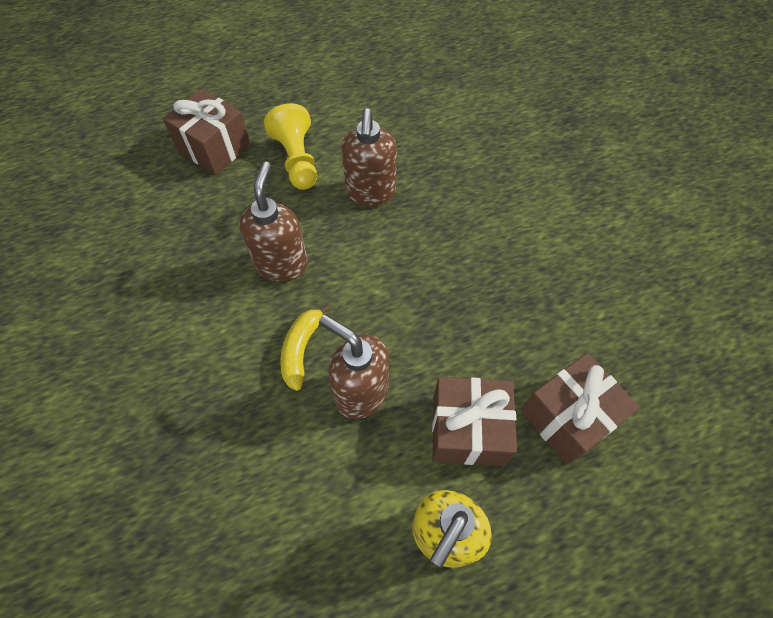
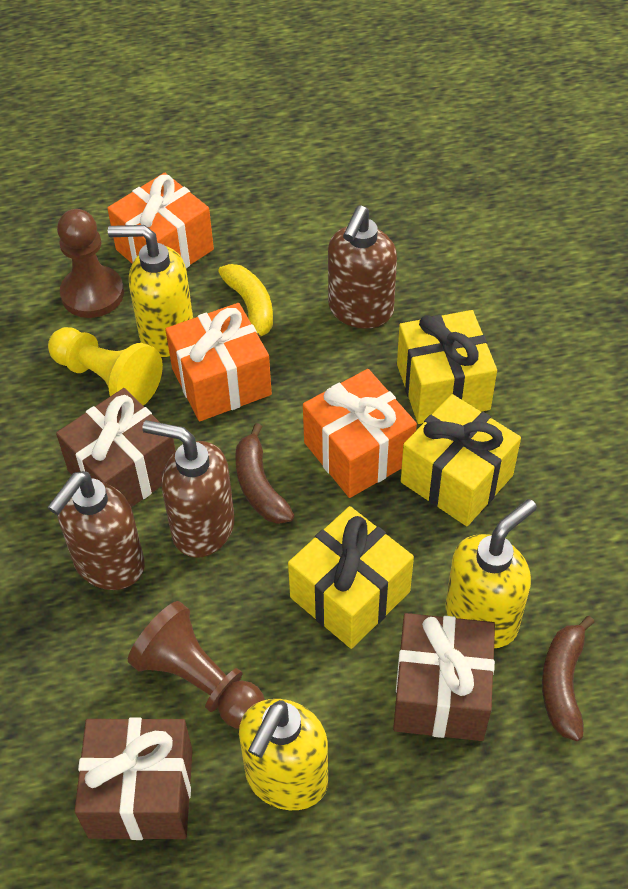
brown banana: 0 -> 2
brown pawn: 0 -> 2
orange gift: 0 -> 3
yellow gift: 0 -> 3
yellow soap dispenser: 1 -> 3

